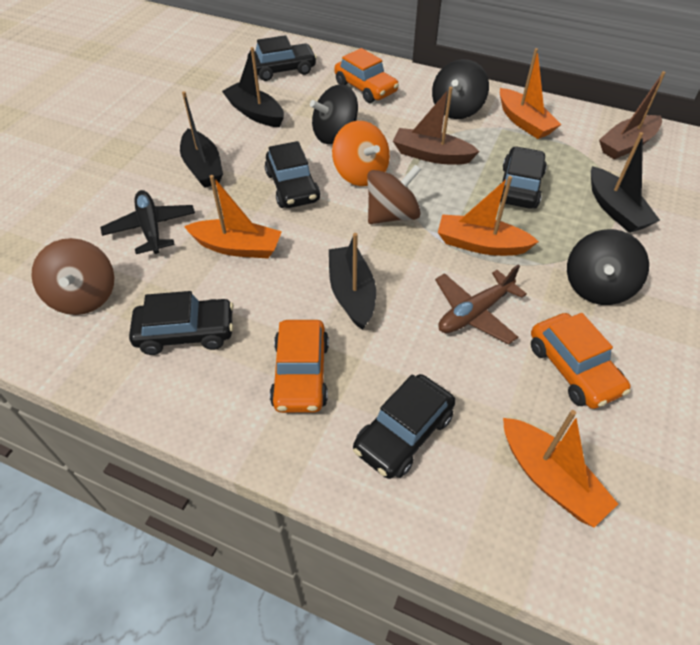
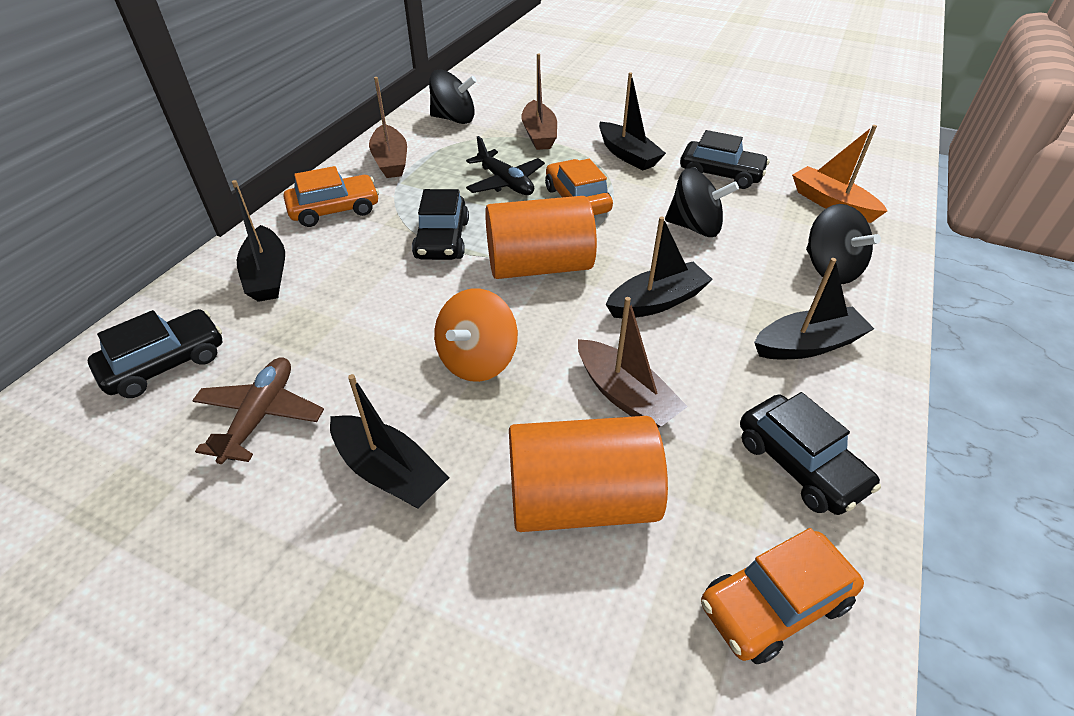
black boat: 4 -> 5
black car: 5 -> 4
brown boat: 2 -> 3
brown spinning top: 2 -> 0
orange boat: 4 -> 1
orange cylinder: 0 -> 2

